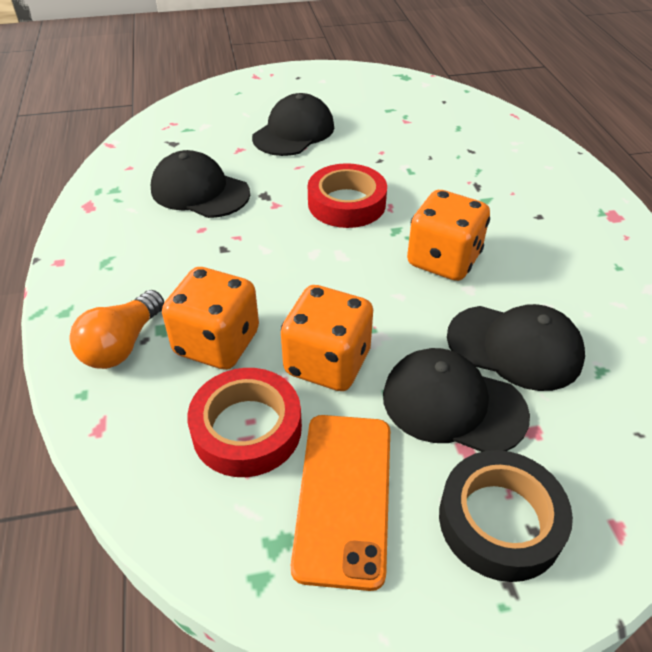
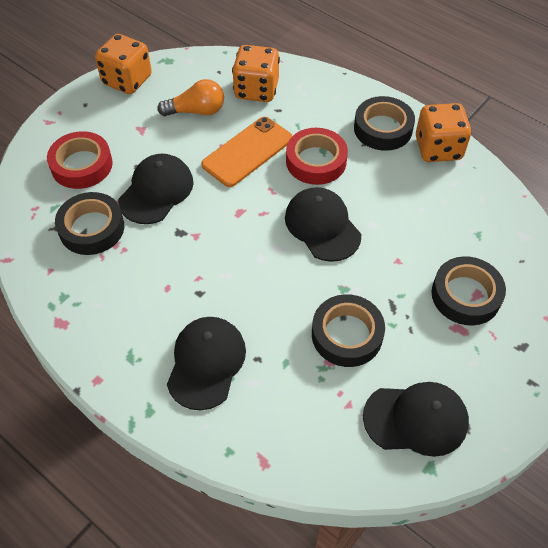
black tape: 1 -> 4

